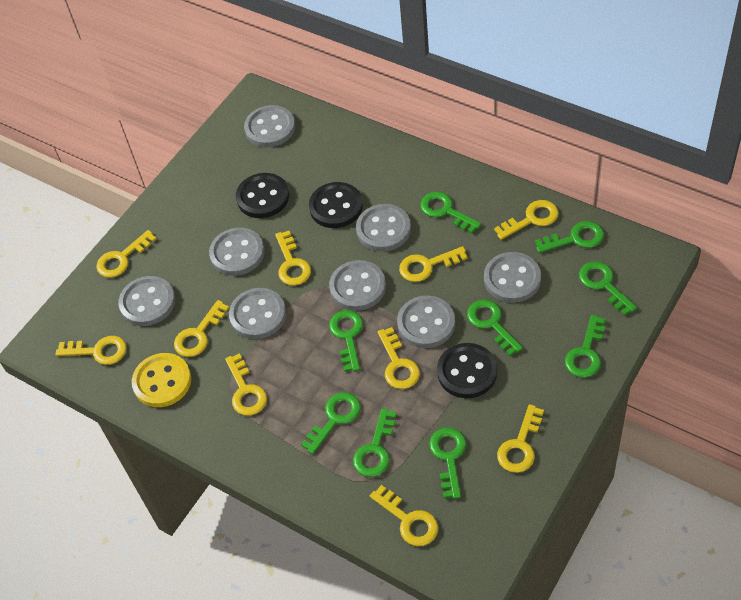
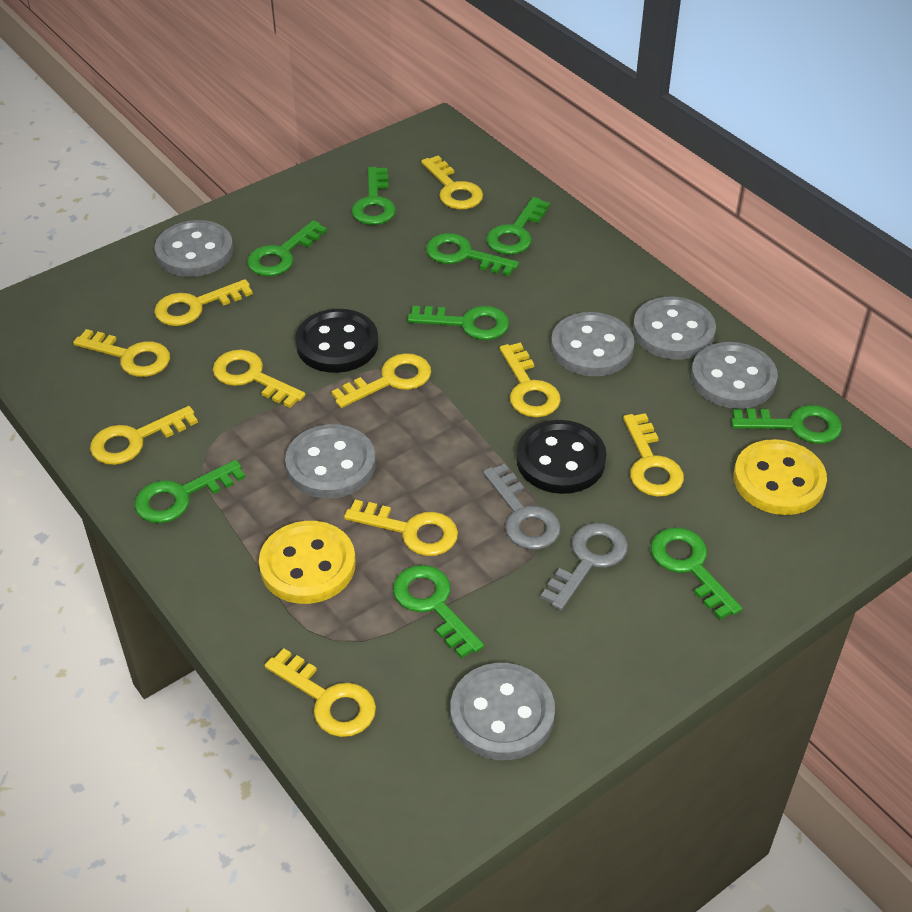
black button: 3 -> 2
grey button: 8 -> 6
grey key: 0 -> 2
yellow button: 1 -> 2

